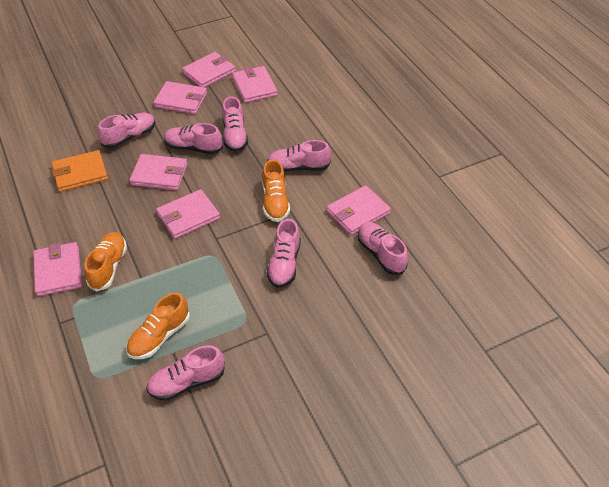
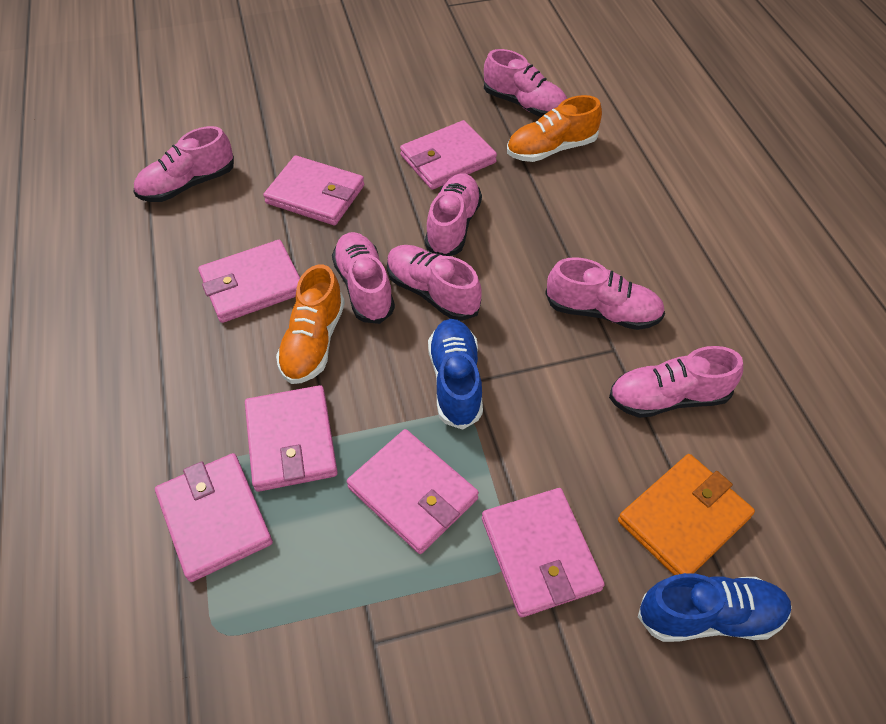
blue shoe: 0 -> 2
orange shoe: 3 -> 2

